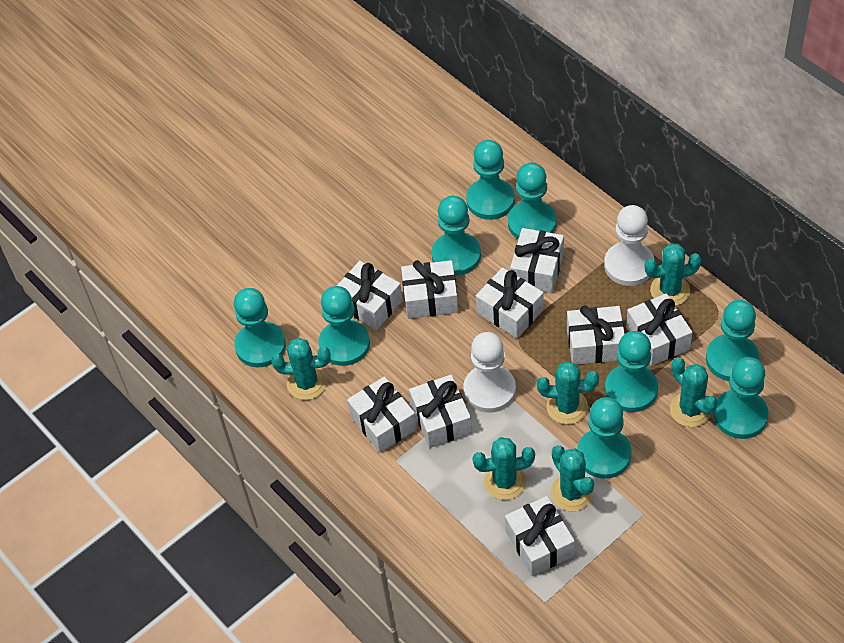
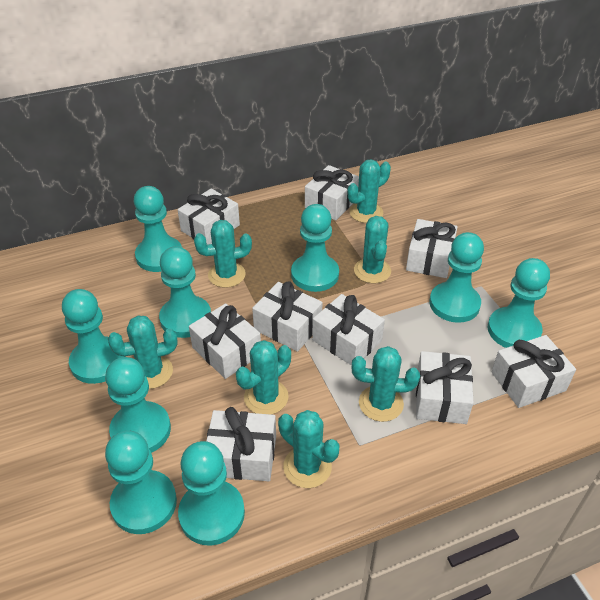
turquoise cactus: 6 -> 7
white pawn: 2 -> 0

